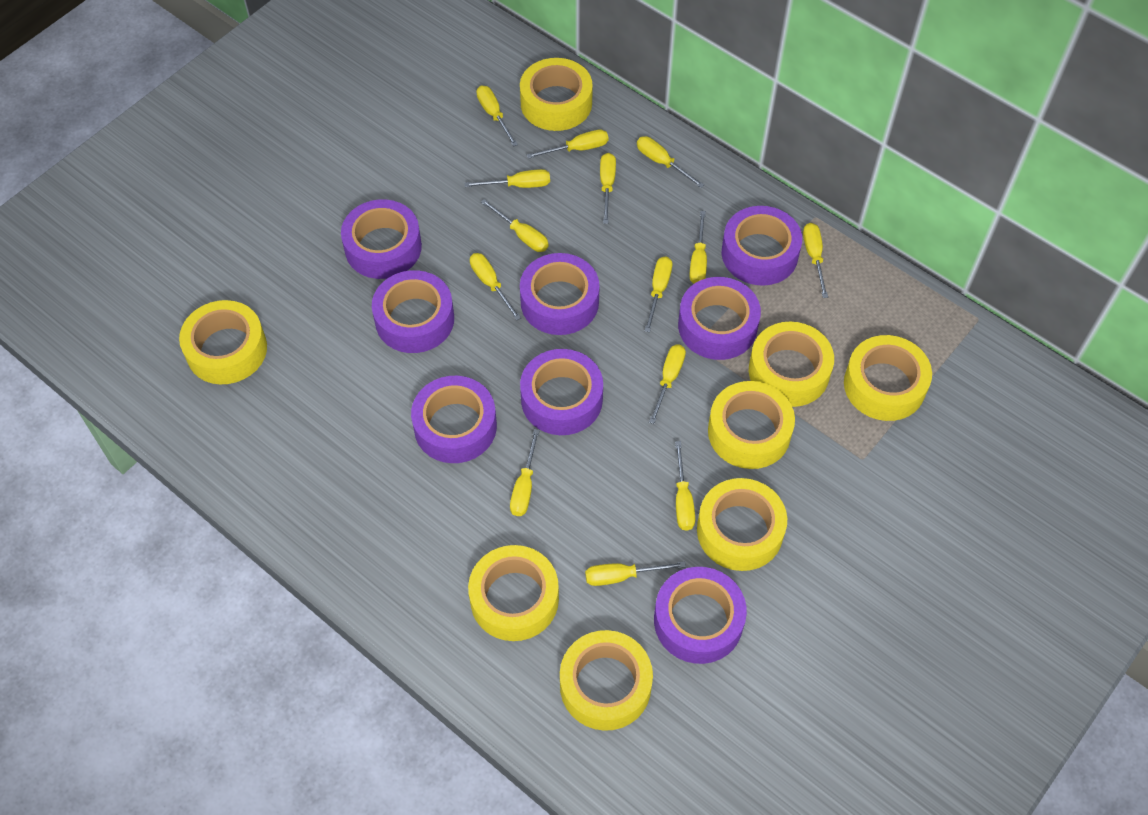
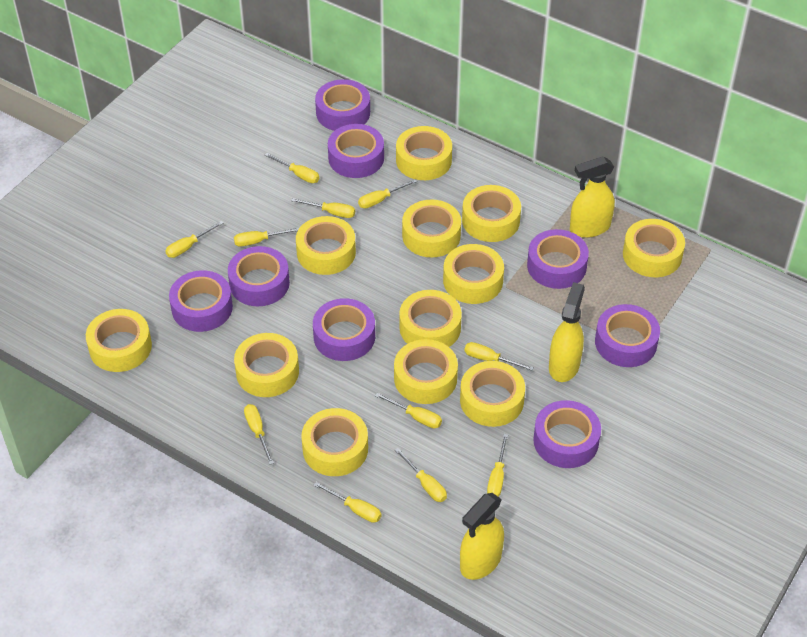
yellow screwdriver: 14 -> 11
yellow spray bottle: 0 -> 3
yellow tape: 8 -> 12

